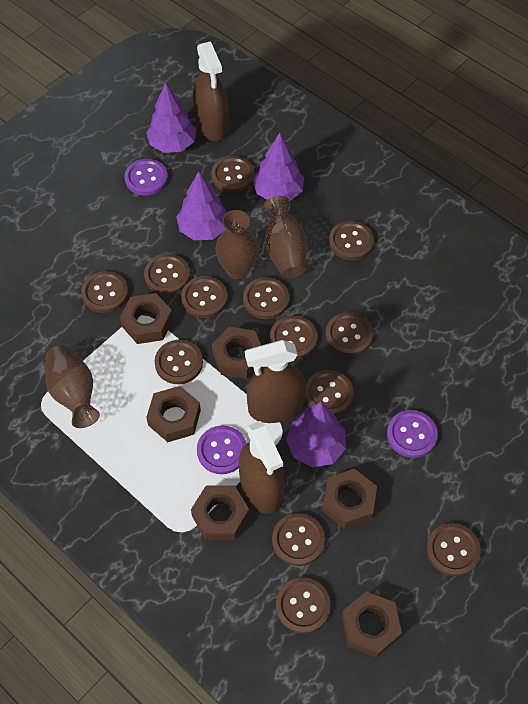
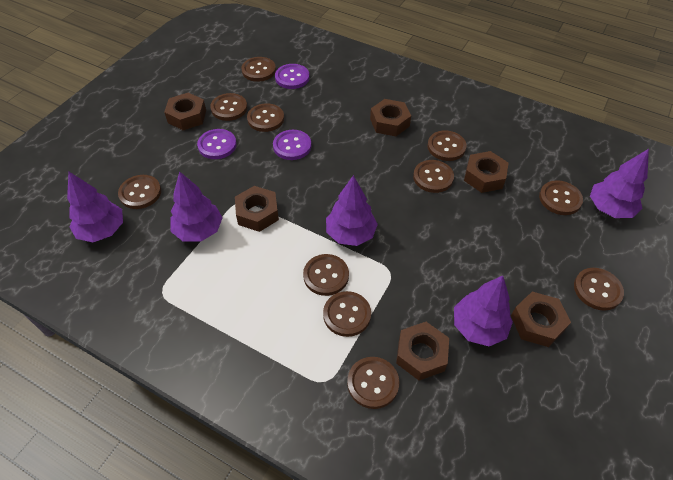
brown button: 13 -> 11
brown spray bottle: 3 -> 0
brown vase: 3 -> 0
purple tree: 4 -> 5

